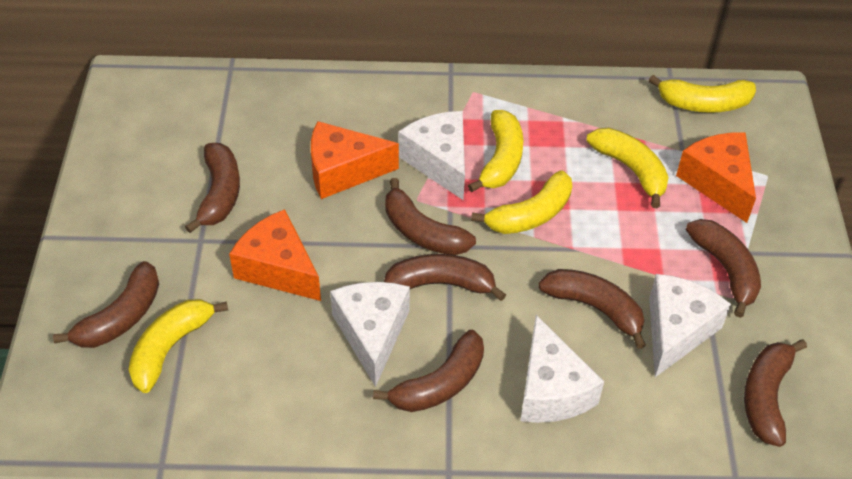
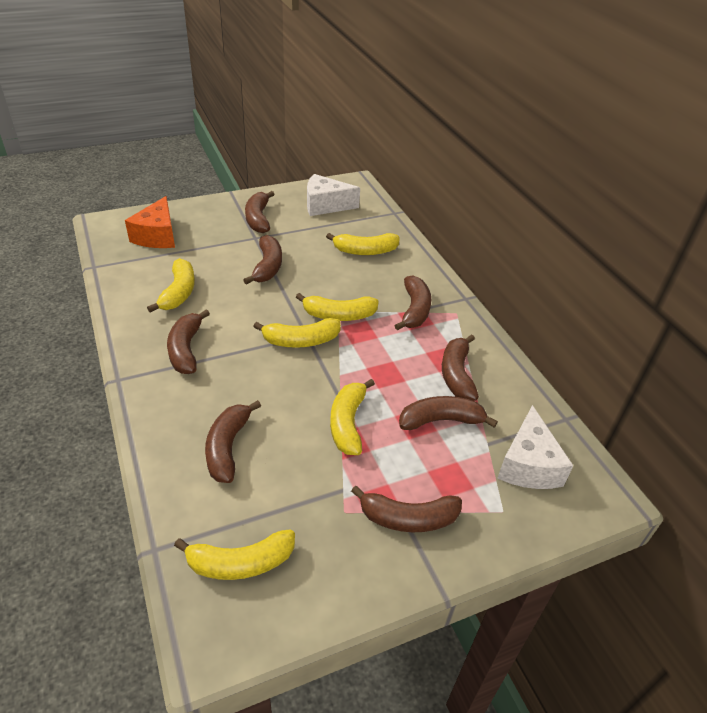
orange cheese: 3 -> 1
white cheese: 4 -> 2
yellow banana: 5 -> 6

